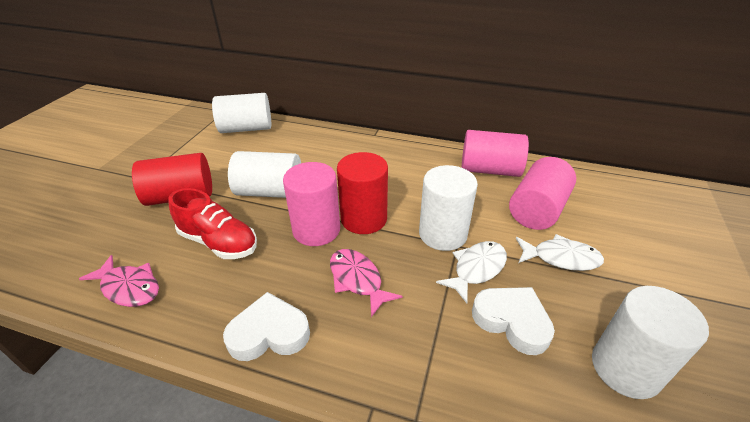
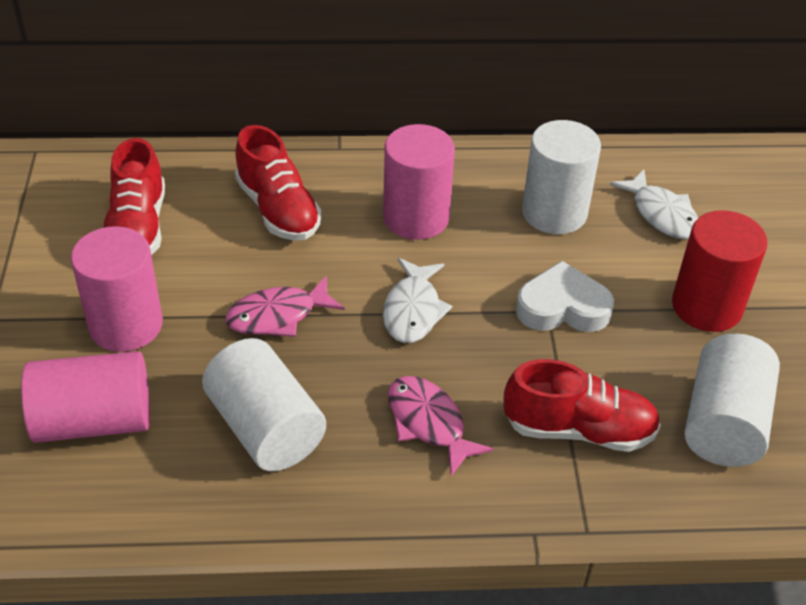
red cylinder: 2 -> 1
red shoe: 1 -> 3
white cylinder: 4 -> 3
white heart: 2 -> 1

